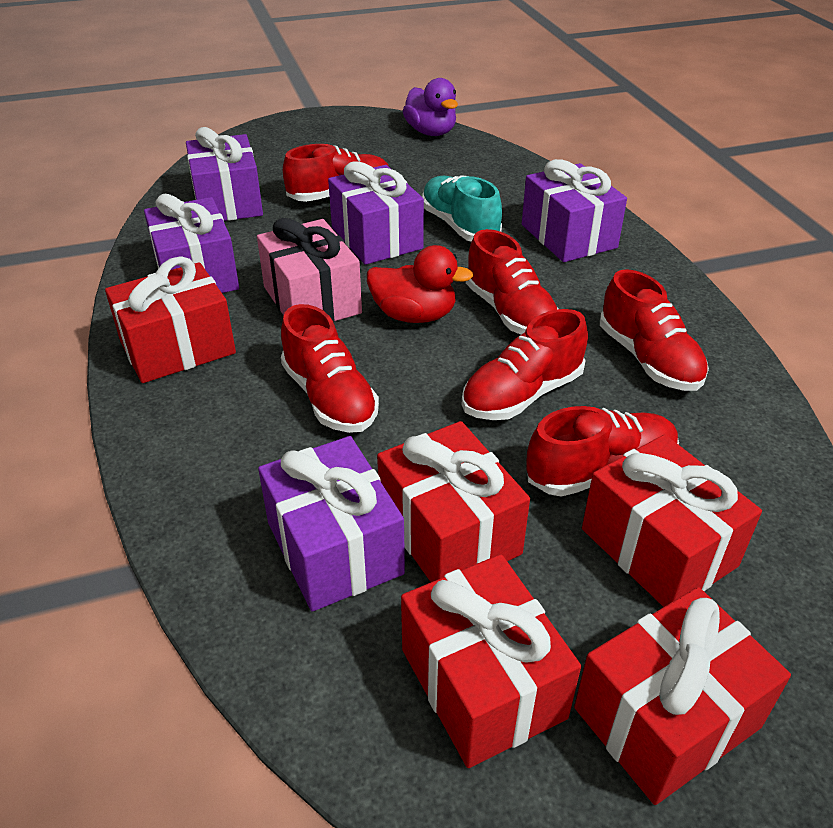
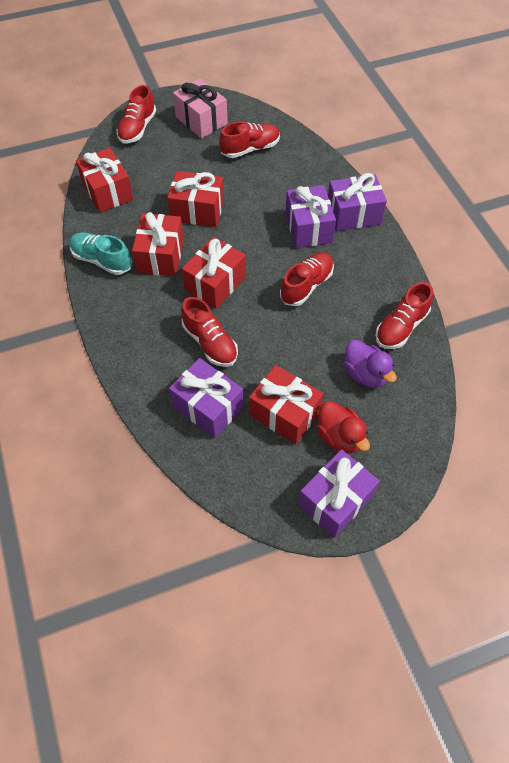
purple gift: 5 -> 4
red shoe: 6 -> 5

